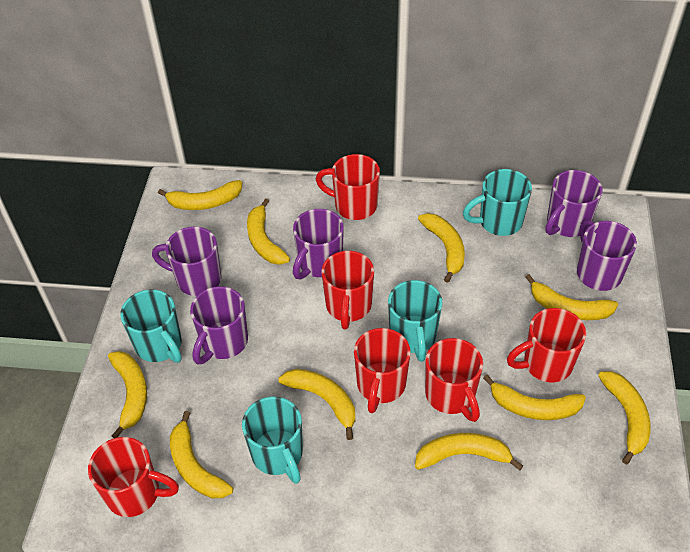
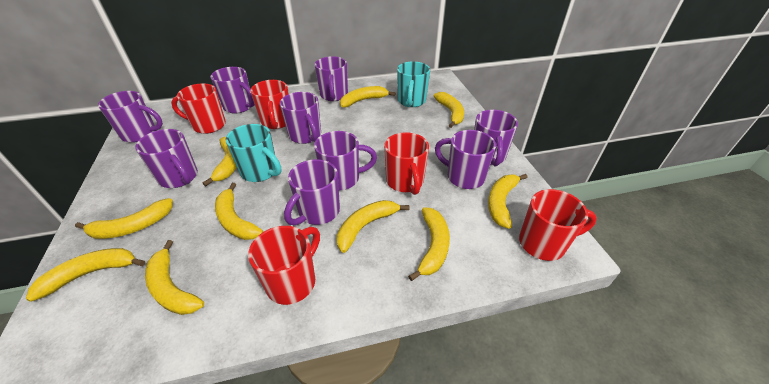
purple mug: 5 -> 9
red mug: 6 -> 5
turquoise mug: 4 -> 2

